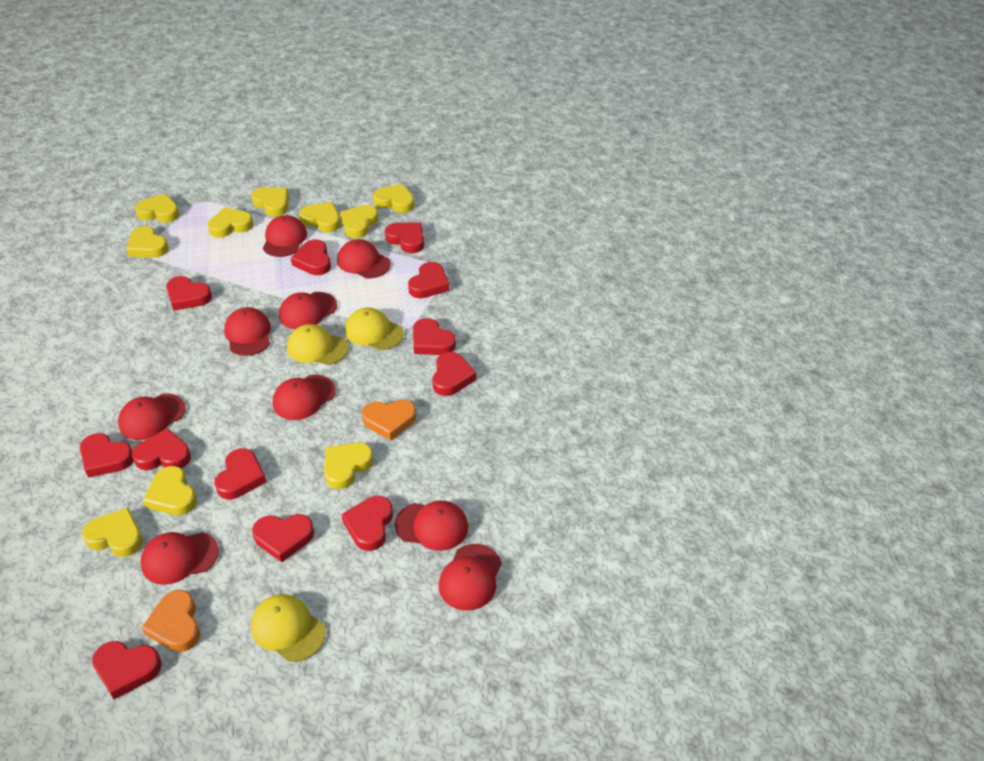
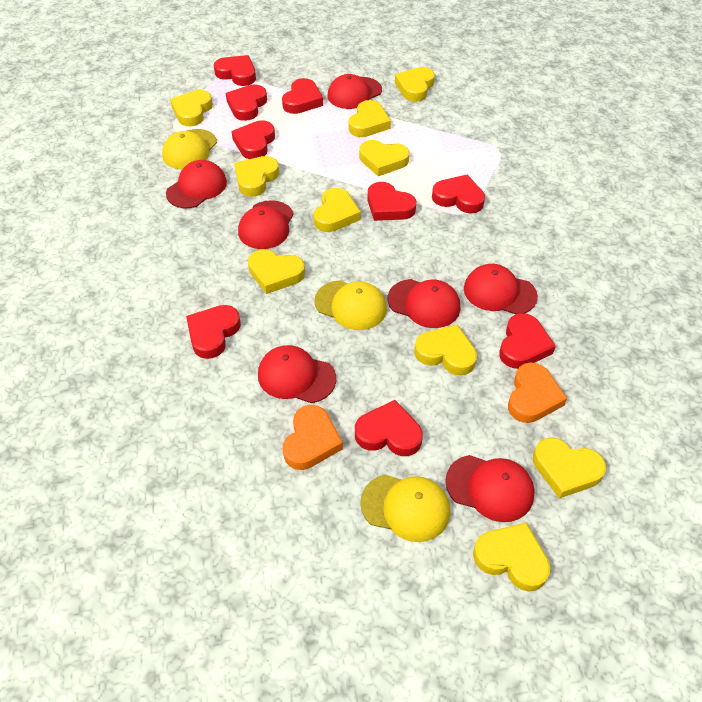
red cap: 9 -> 7
red heart: 12 -> 9

